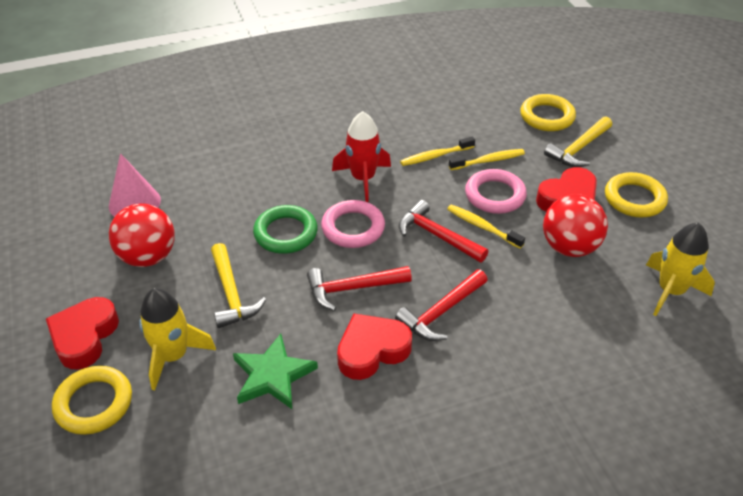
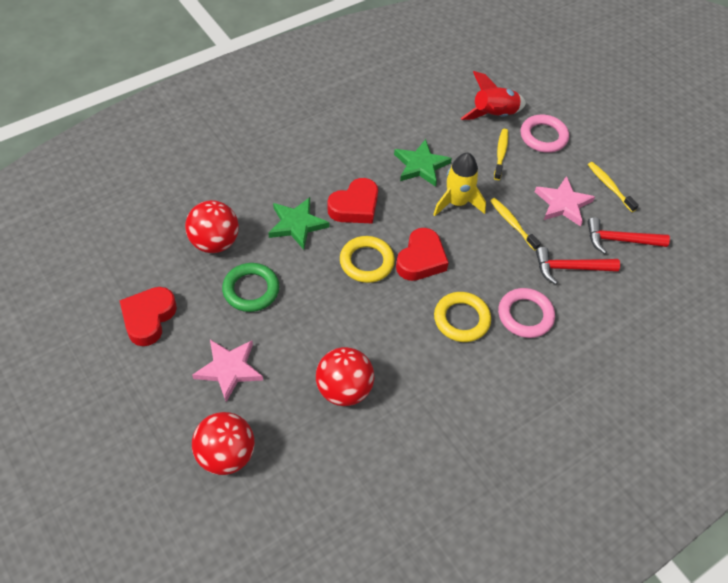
green star: 1 -> 2
pink cone: 1 -> 0
pink star: 0 -> 2
red ball: 2 -> 3
red hammer: 3 -> 2
yellow hammer: 2 -> 0
yellow ring: 3 -> 2
yellow rocket: 2 -> 1

